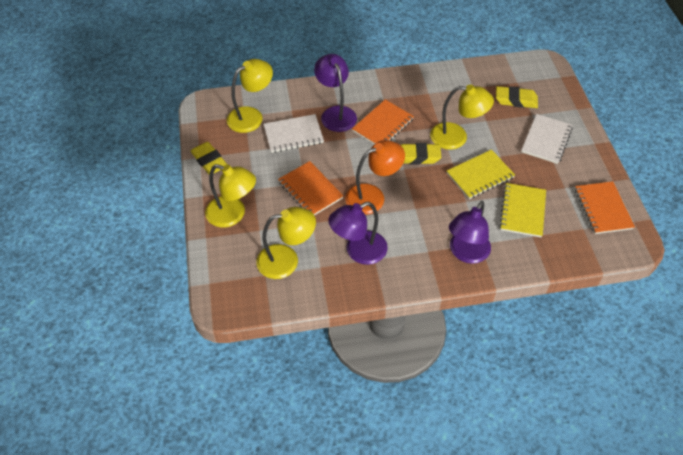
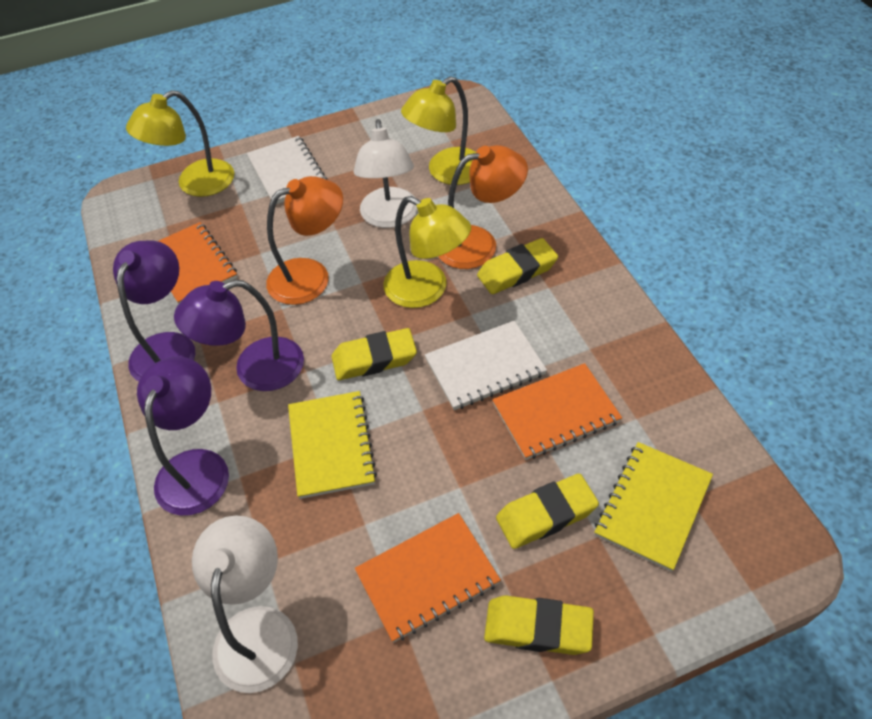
orange lamp: 1 -> 2
white lamp: 0 -> 2
yellow eraser: 3 -> 4
yellow lamp: 4 -> 3

